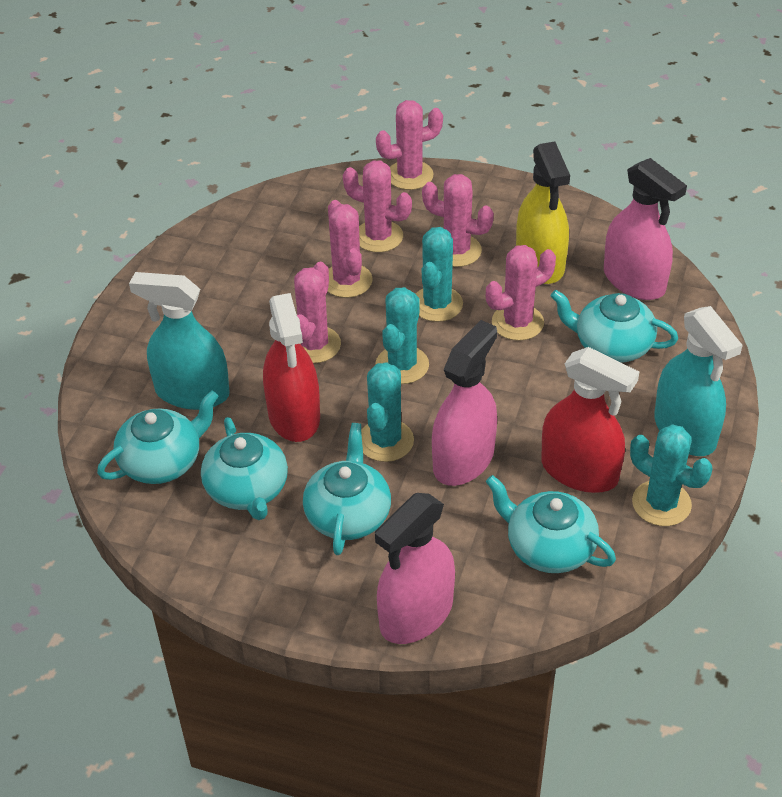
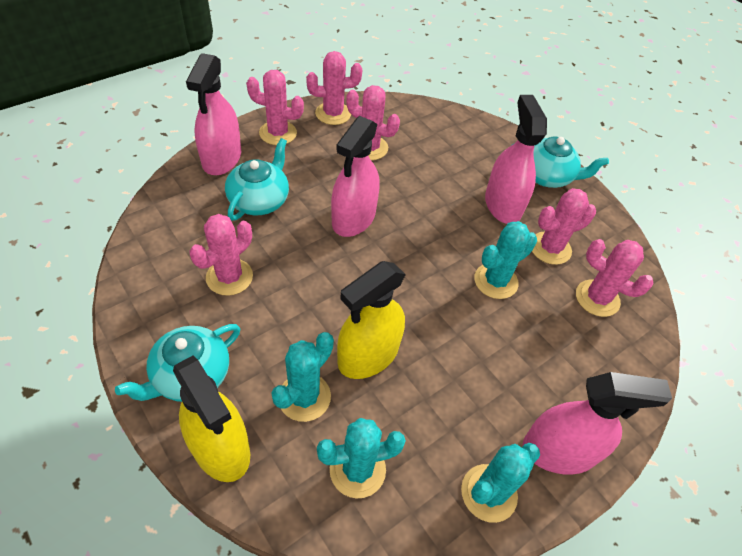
pink spray bottle: 3 -> 4
red spray bottle: 2 -> 0
turquoise spray bottle: 2 -> 0
turquoise teapot: 5 -> 3
yellow spray bottle: 1 -> 2

